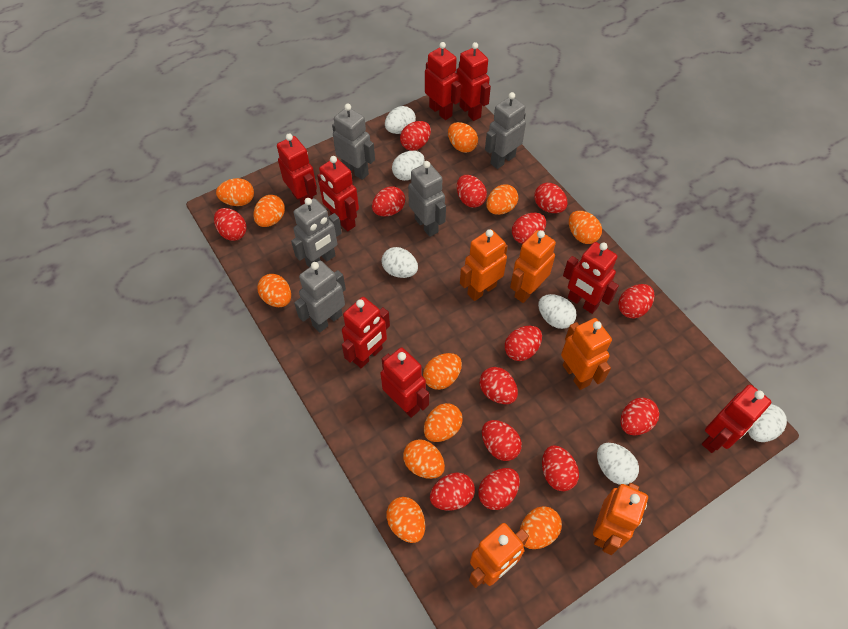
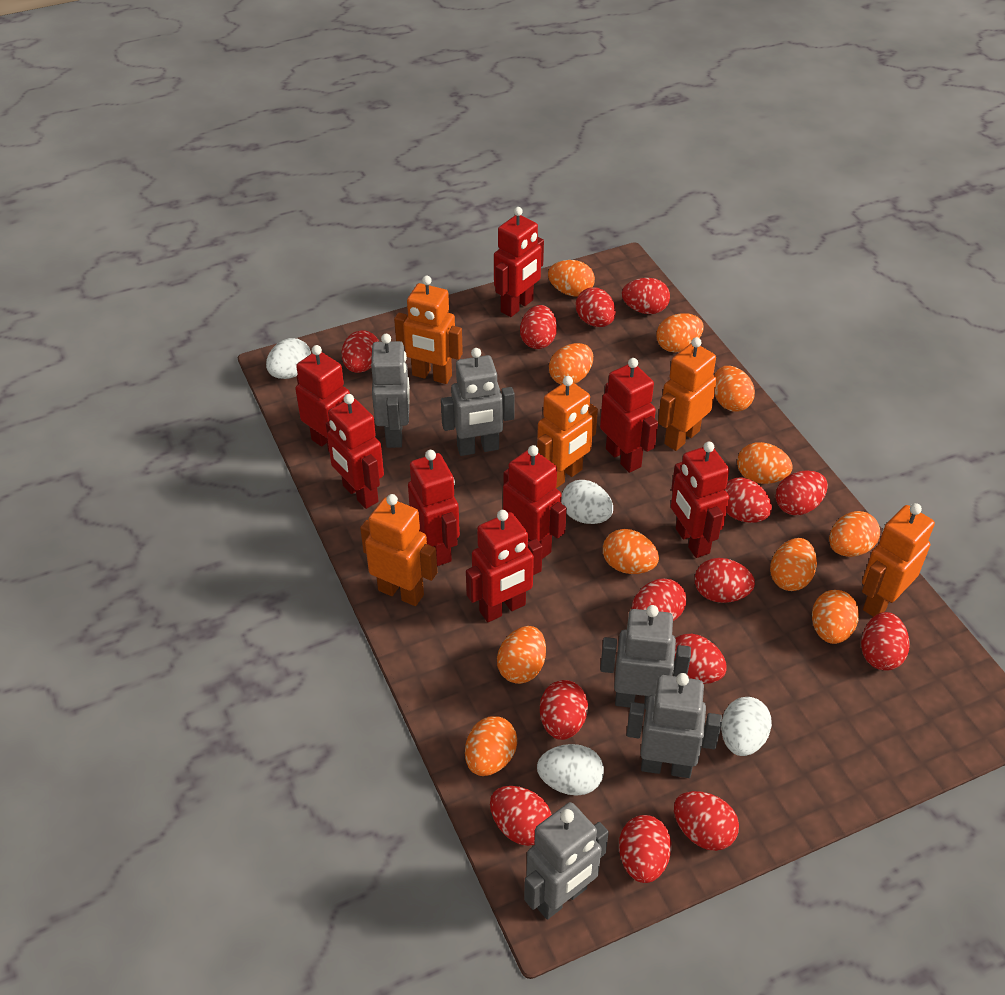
white egg: 6 -> 4

